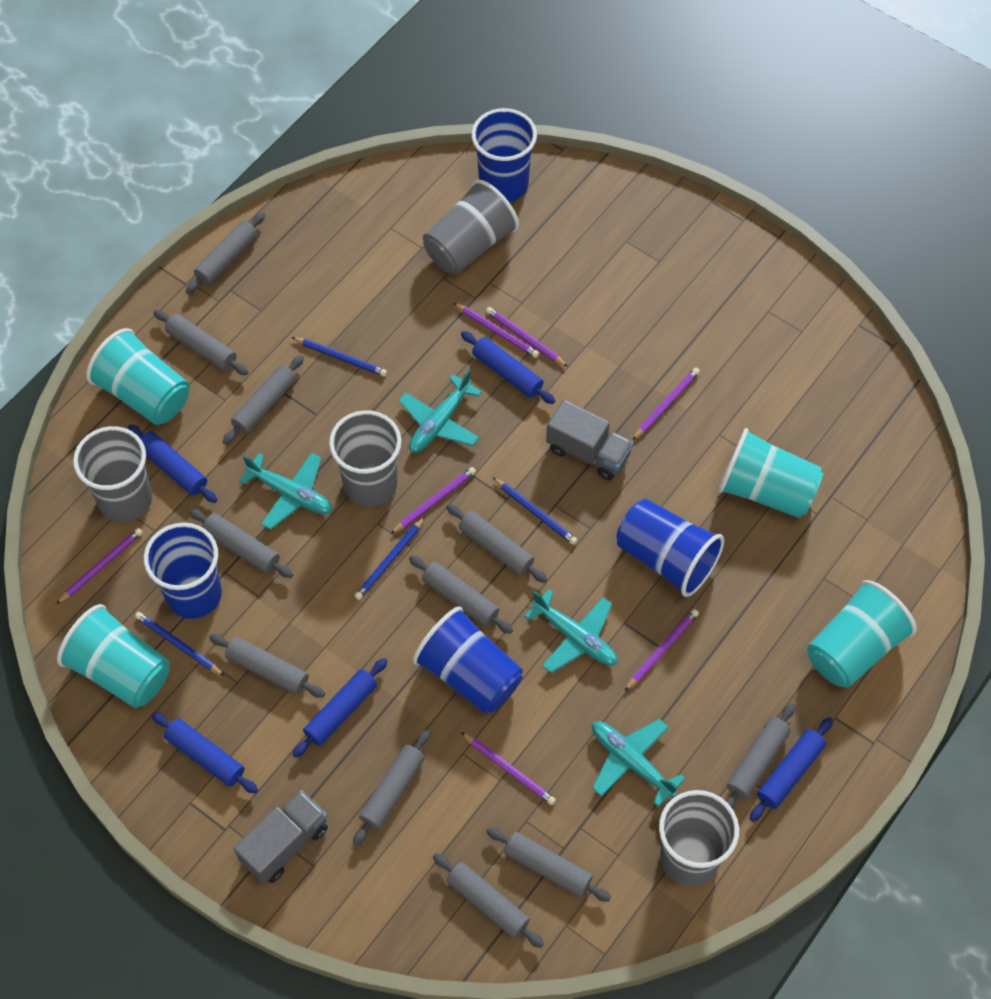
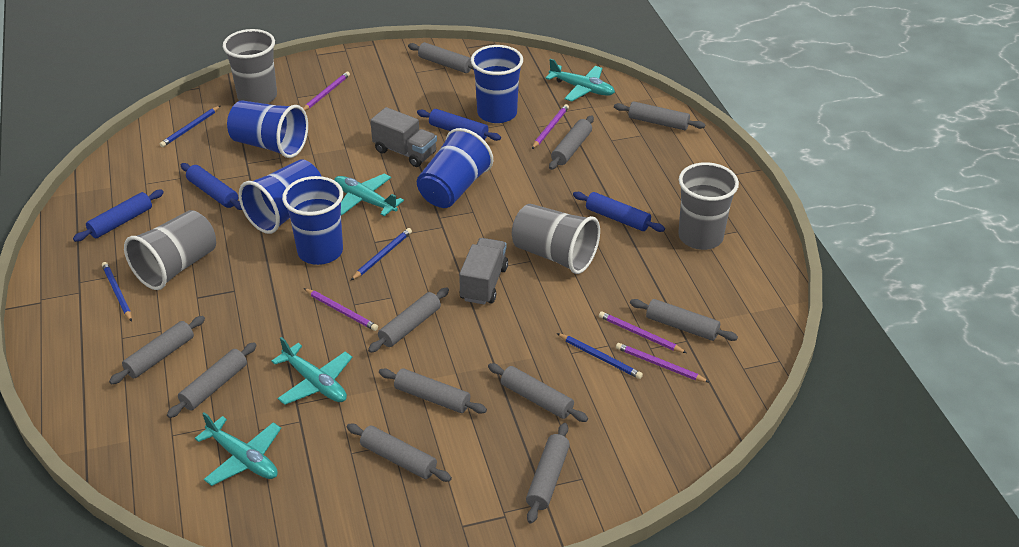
blue cup: 4 -> 5
blue rolling pin: 5 -> 4
purple pencil: 7 -> 5
turquoise cup: 4 -> 0

